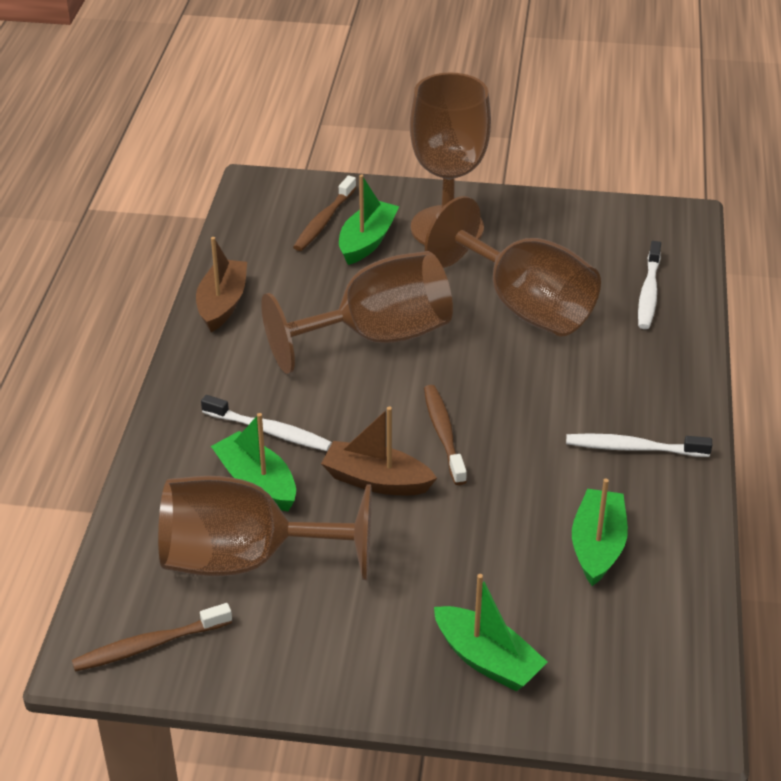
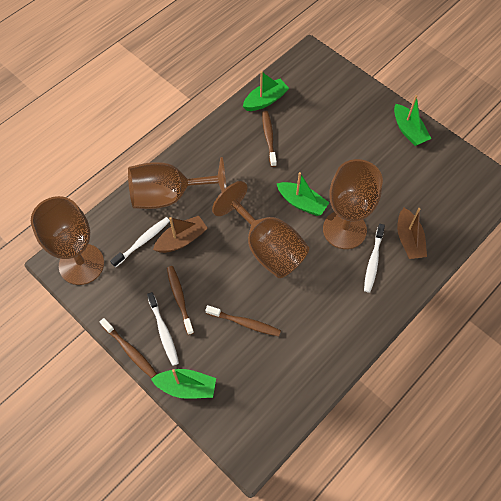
brown toothbrush: 3 -> 4

